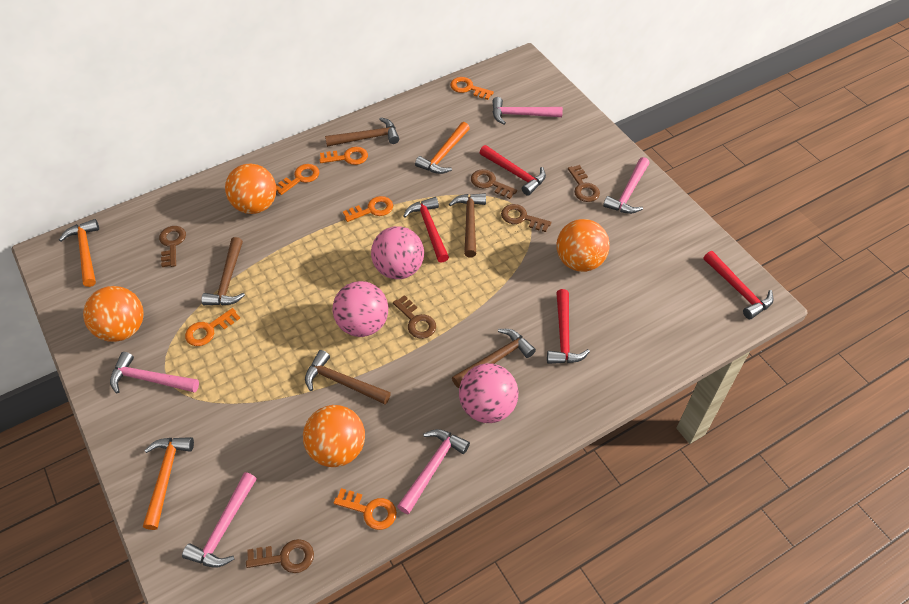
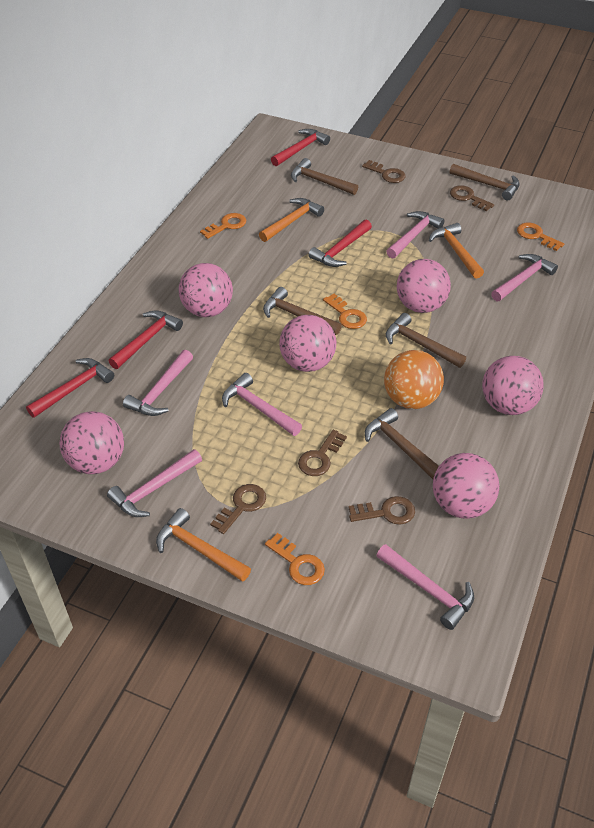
brown key: 6 -> 5
orange ball: 4 -> 1
orange key: 6 -> 4
pink ball: 3 -> 6
pink hammer: 5 -> 6

